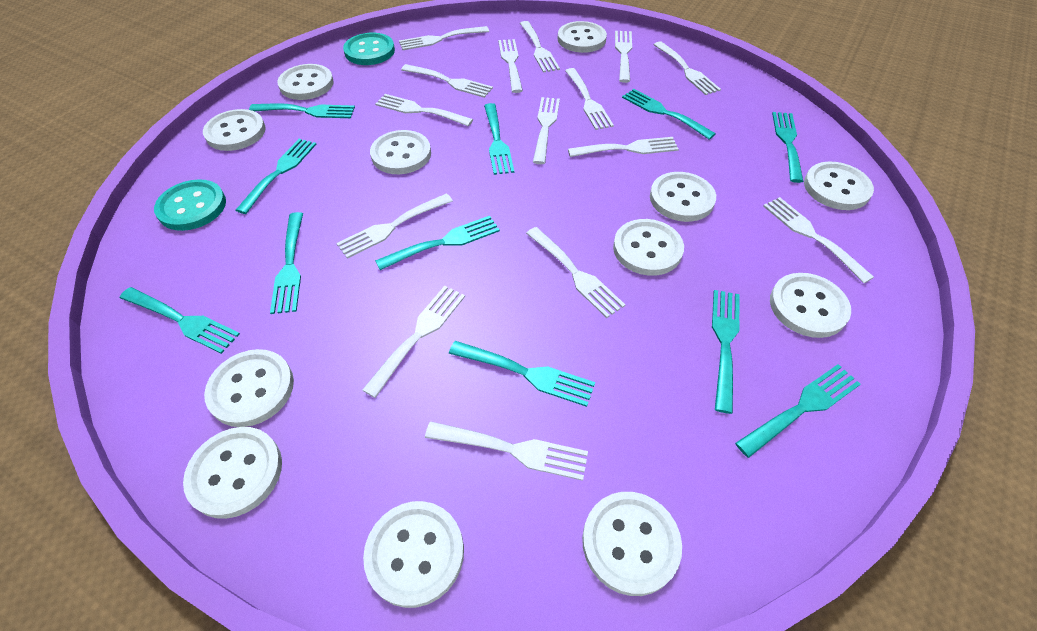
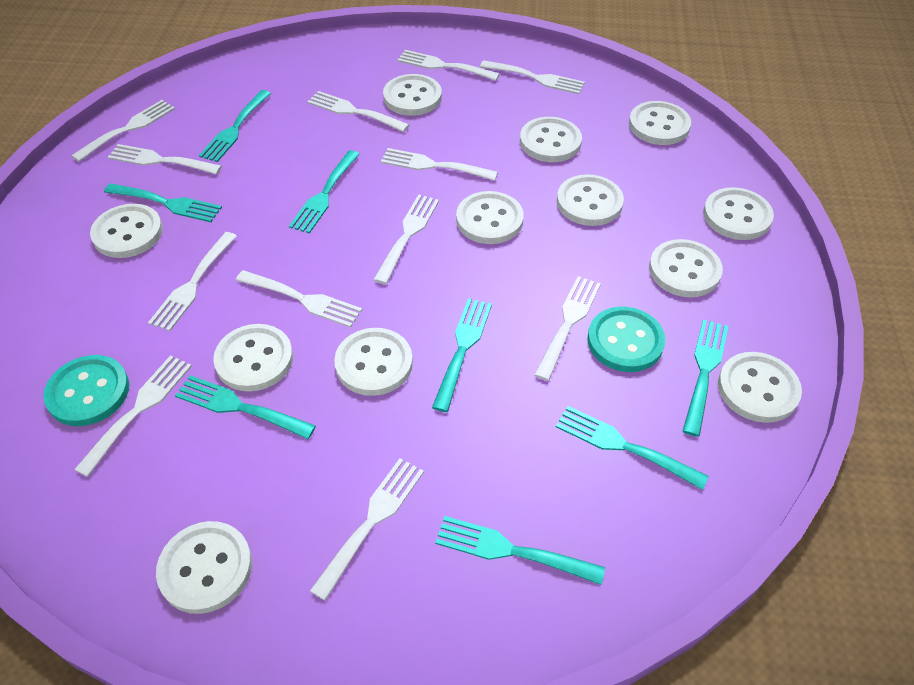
turquoise fork: 11 -> 8
white fork: 15 -> 12

